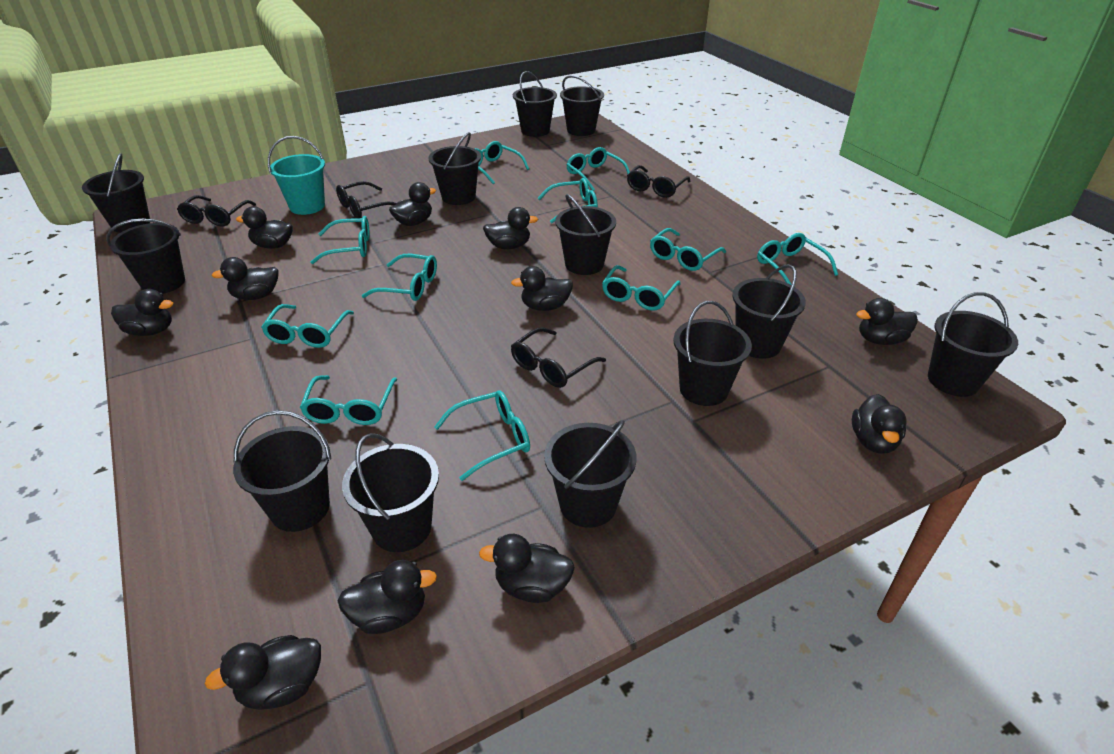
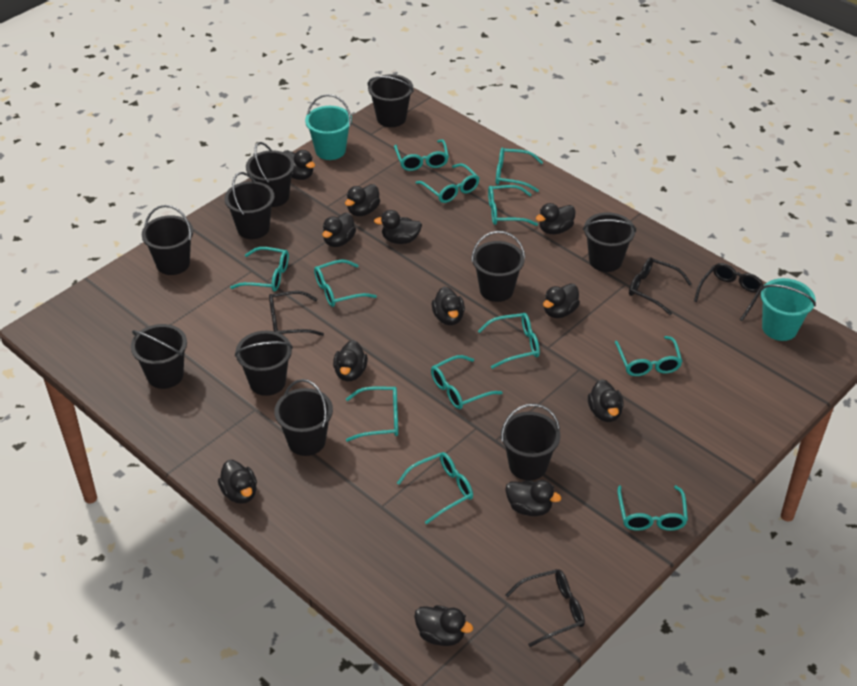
black bucket: 12 -> 10
black duck: 11 -> 12
turquoise bucket: 1 -> 2
turquoise glasses: 11 -> 12

